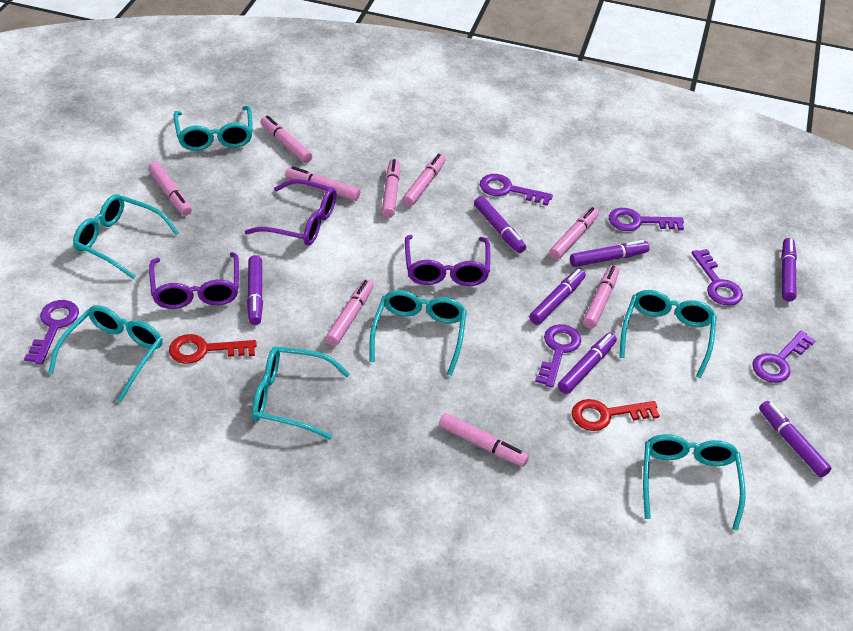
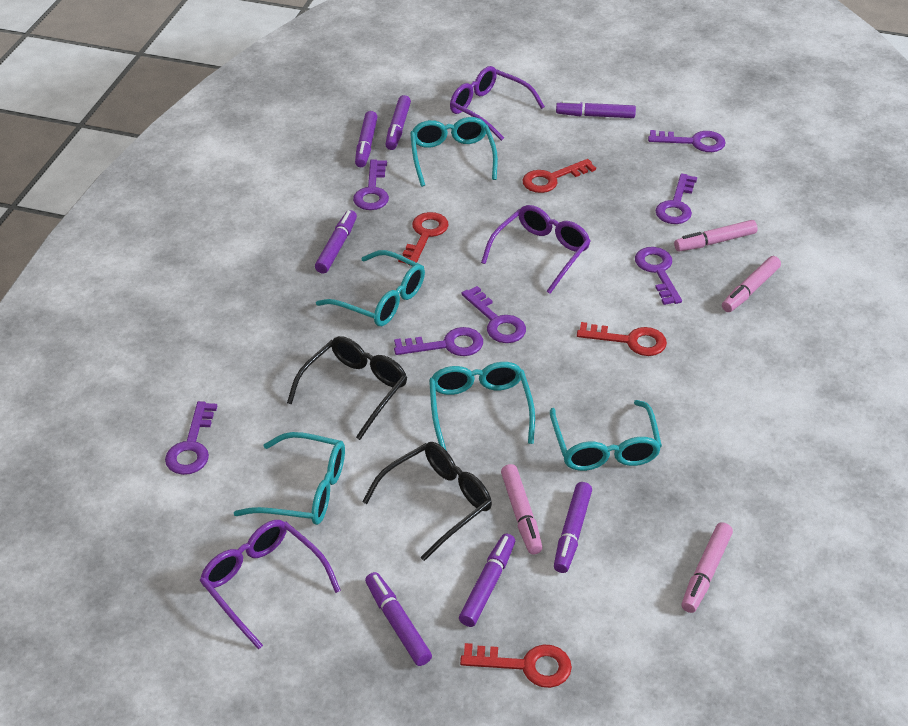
black glasses: 0 -> 2
pink marker: 9 -> 4
purple key: 6 -> 7
red key: 2 -> 4
turquoise glasses: 7 -> 5

